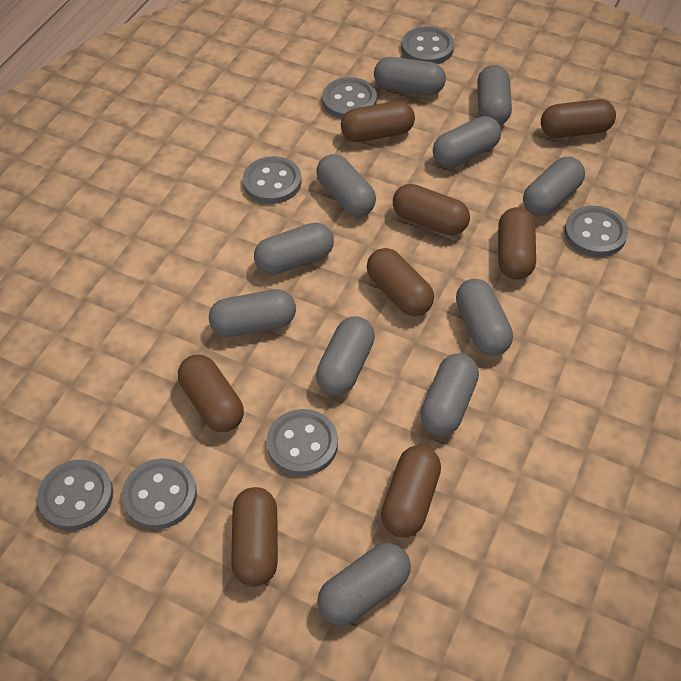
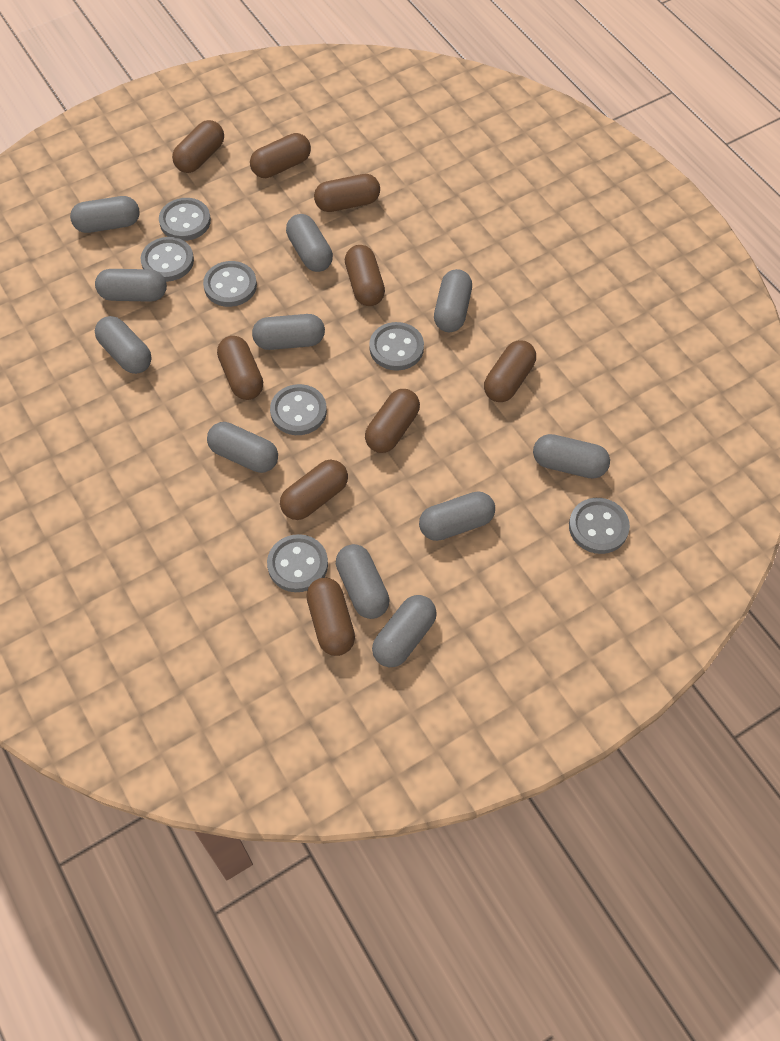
brown capsule: 8 -> 9

